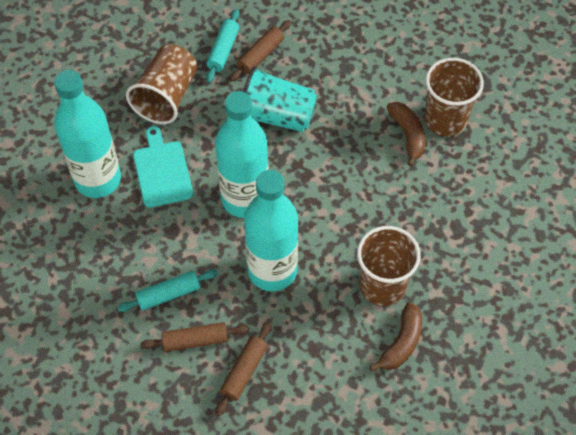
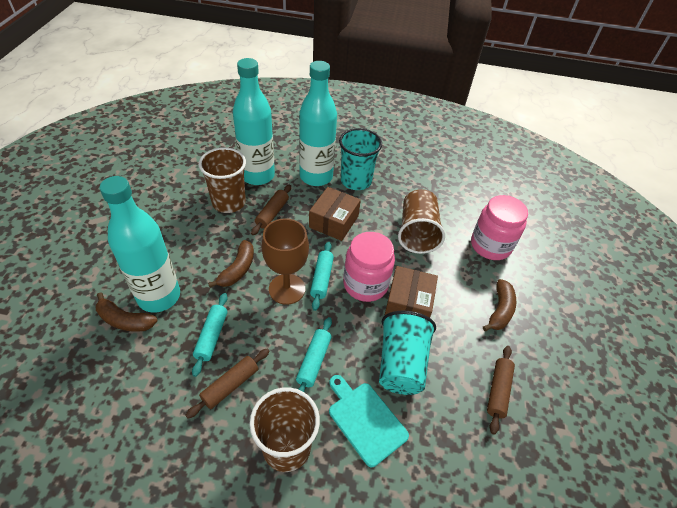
brown banana: 2 -> 3
brown box: 0 -> 2
brown goblet: 0 -> 1
pink jar: 0 -> 2
turquoise cup: 1 -> 2
turquoise rolling pin: 2 -> 3

